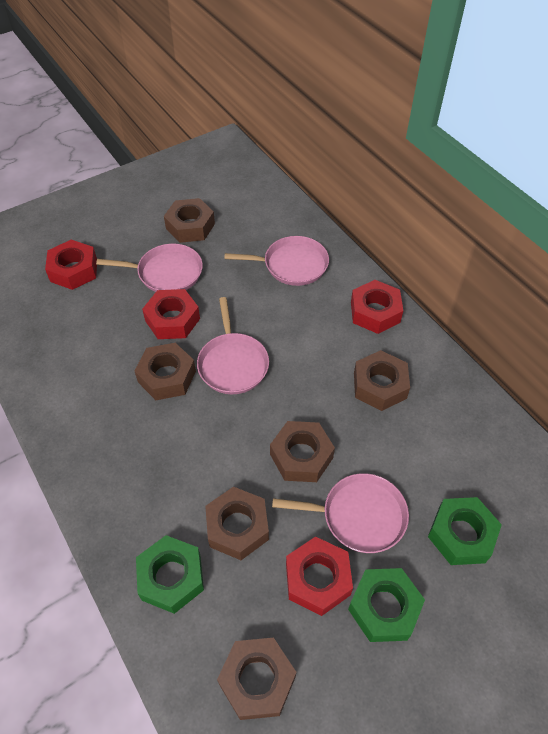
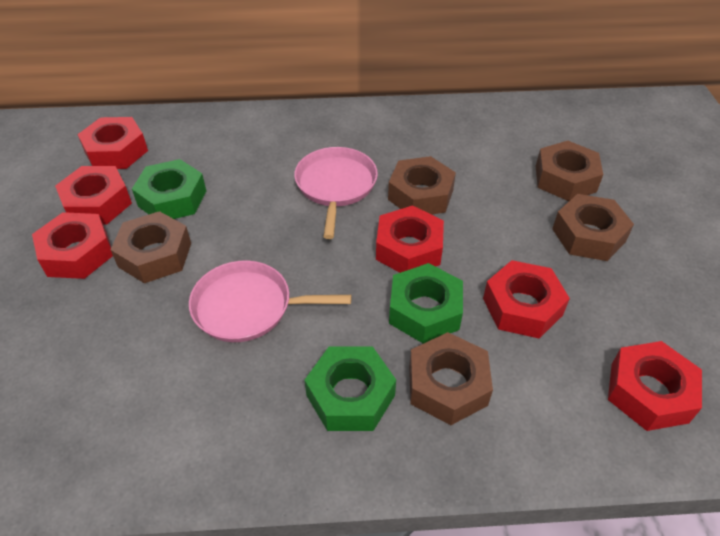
brown nut: 6 -> 5
pink pan: 4 -> 2
red nut: 4 -> 6

